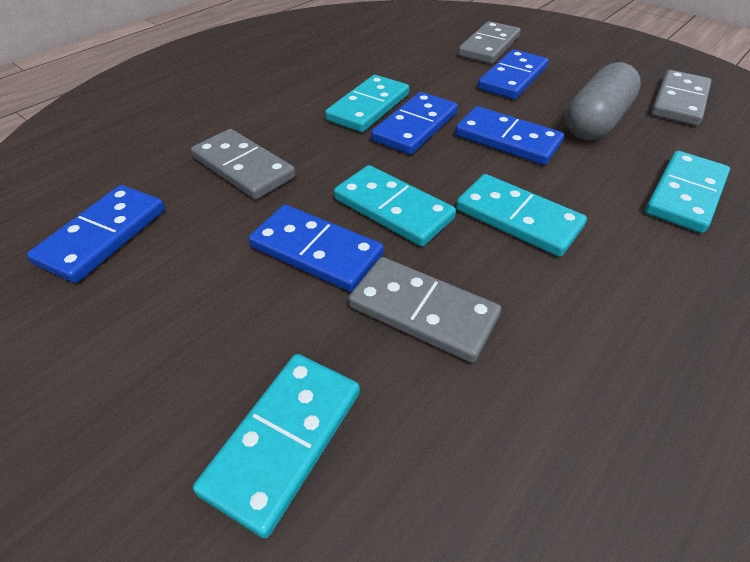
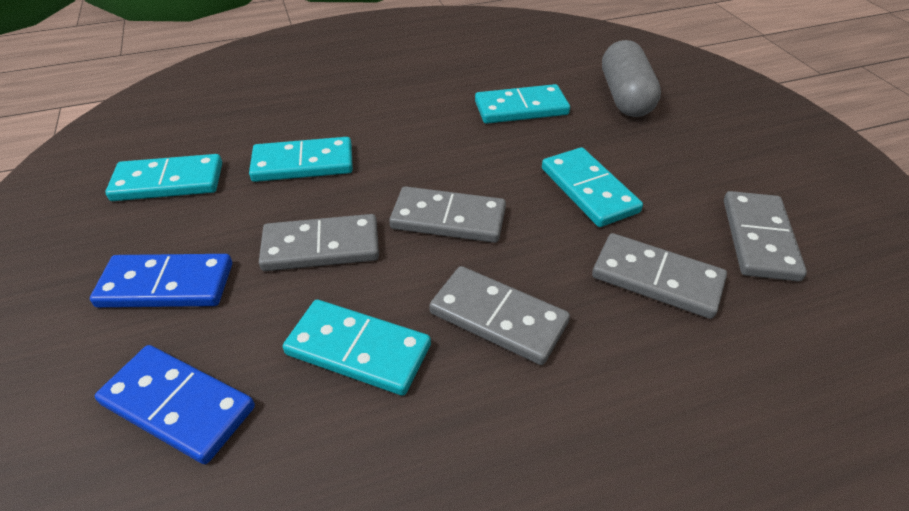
blue domino: 5 -> 2
grey domino: 4 -> 5

